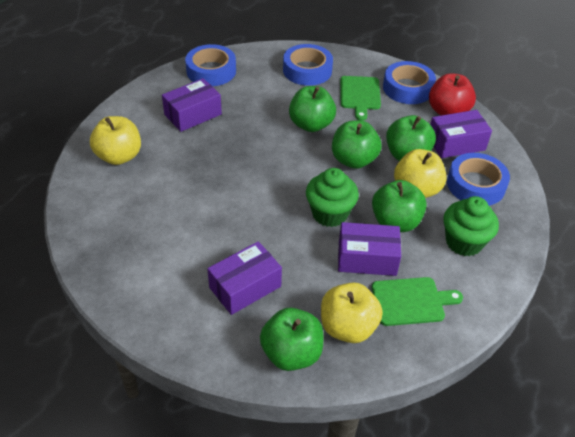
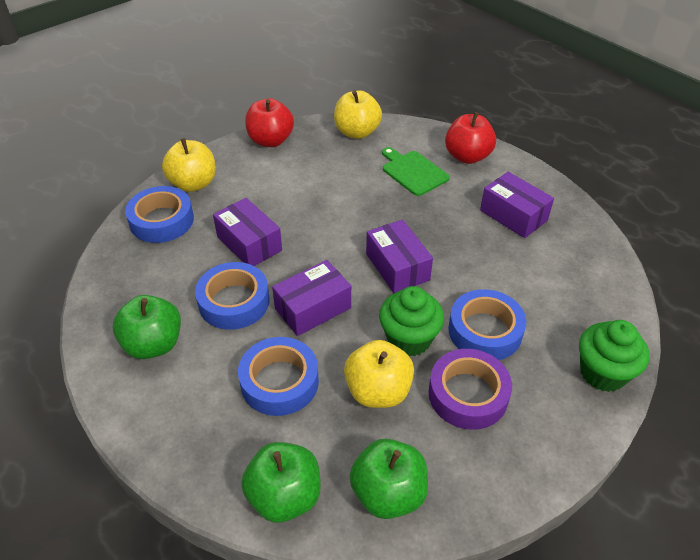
green apple: 5 -> 3
green cutting board: 2 -> 1
purple tape: 0 -> 1
red apple: 1 -> 2

